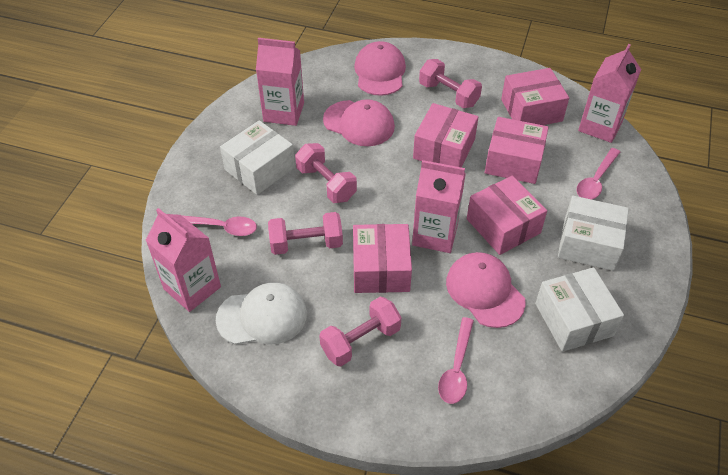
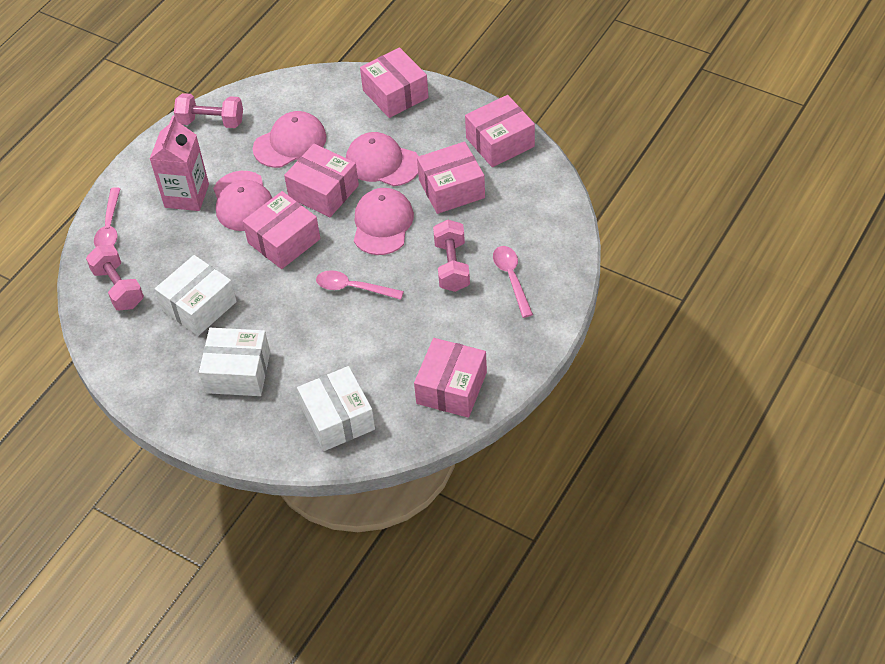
pink box: 5 -> 6
pink cap: 3 -> 4
pink carton: 4 -> 1
pink dumbbell: 4 -> 3
white cap: 1 -> 0

